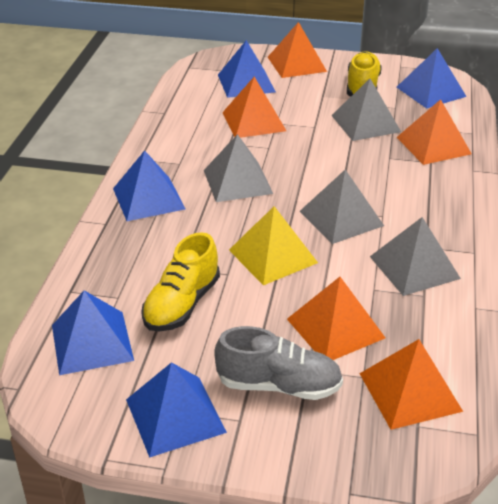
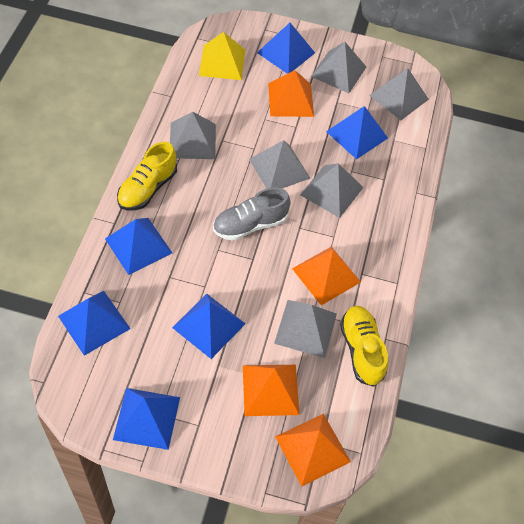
blue pyramid: 5 -> 6
grey pyramid: 4 -> 6
orange pyramid: 5 -> 4

